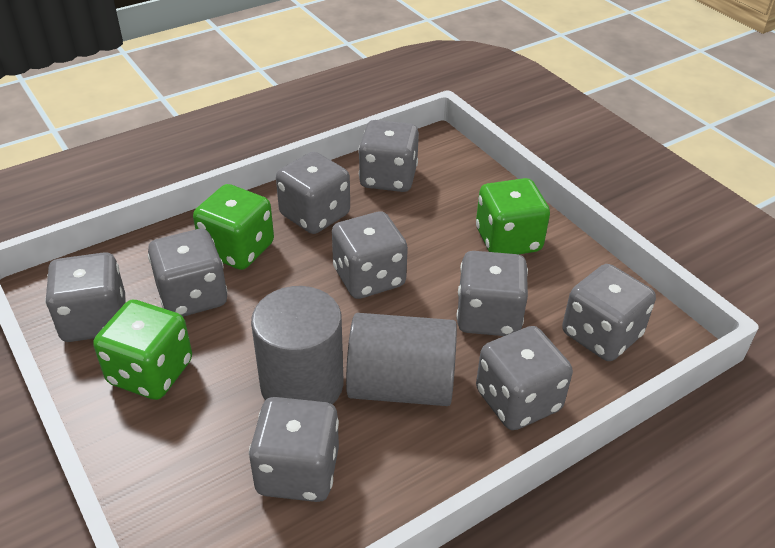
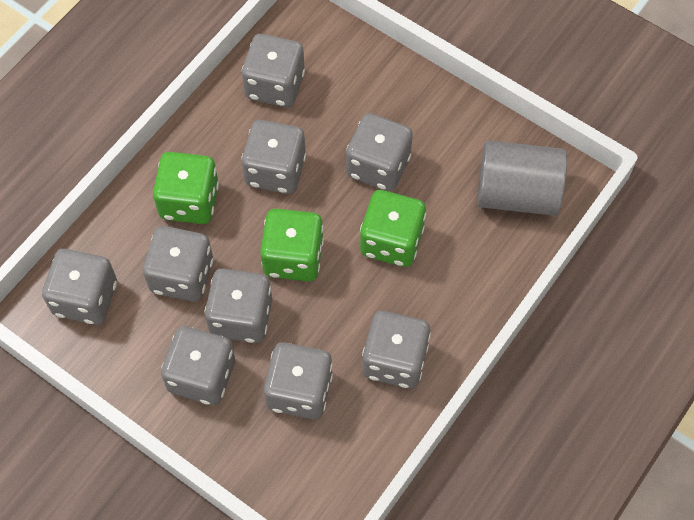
grey cylinder: 2 -> 1

